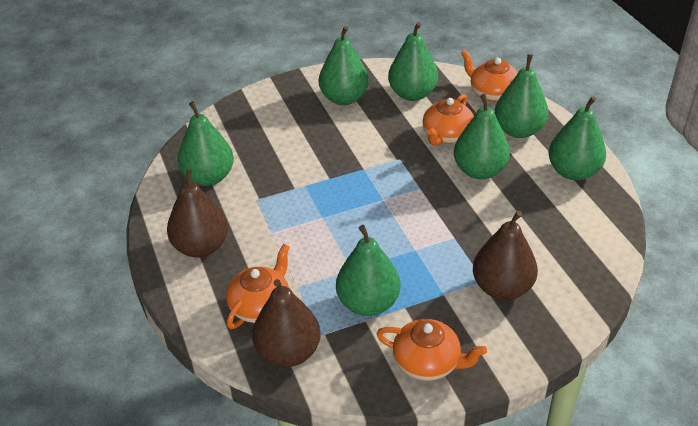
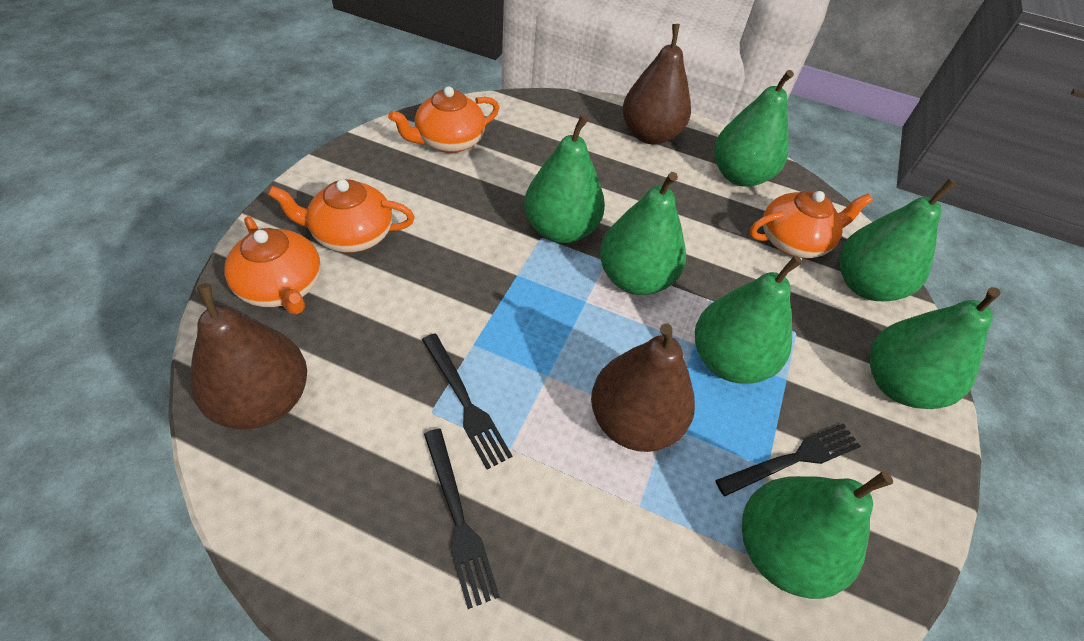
black fork: 0 -> 3

